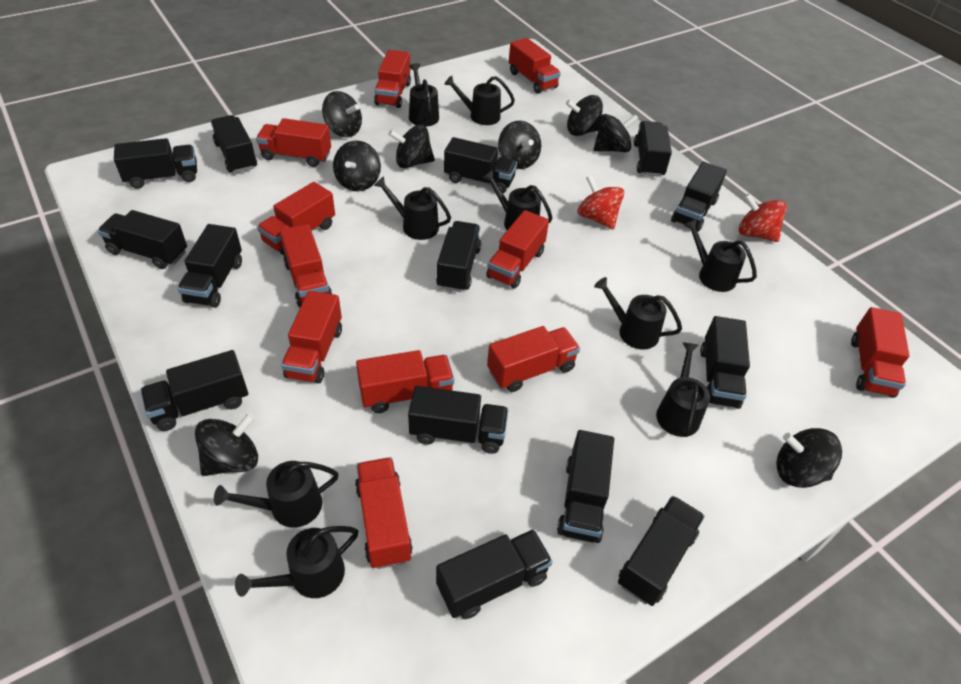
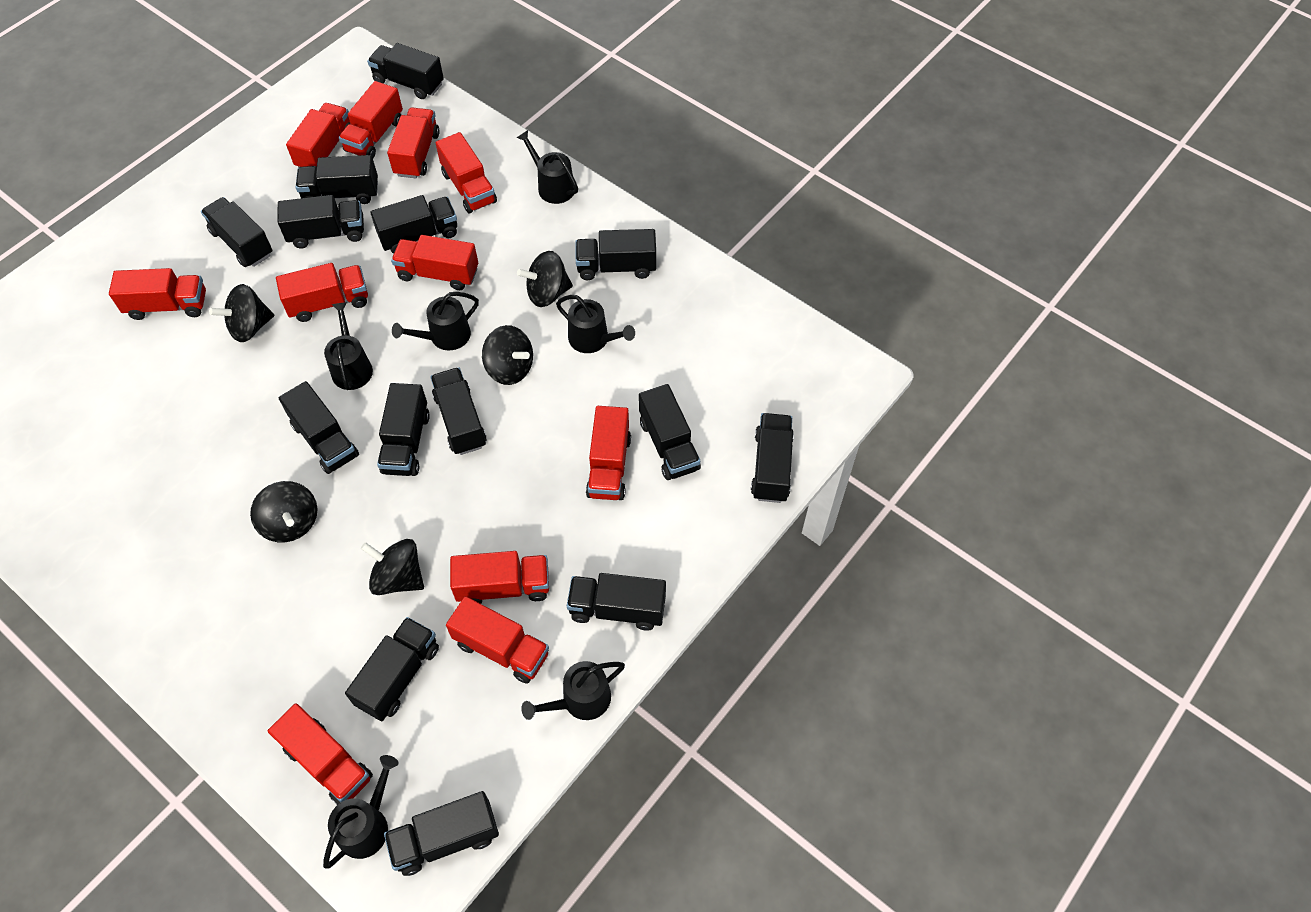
black spinning top: 8 -> 5
black watering can: 9 -> 6
red spinning top: 2 -> 0

